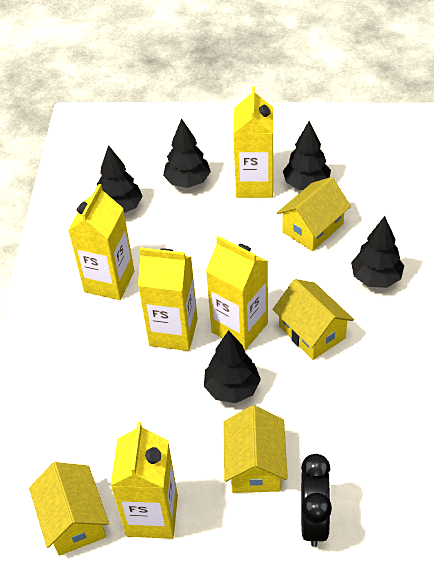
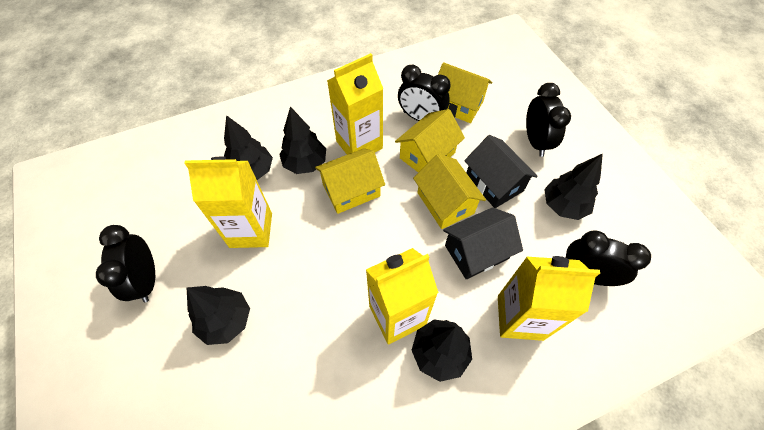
black clock: 1 -> 4
black house: 0 -> 2
yellow carton: 5 -> 4

